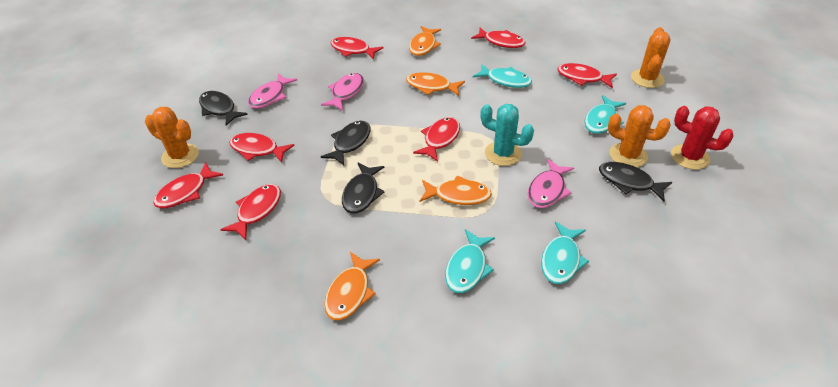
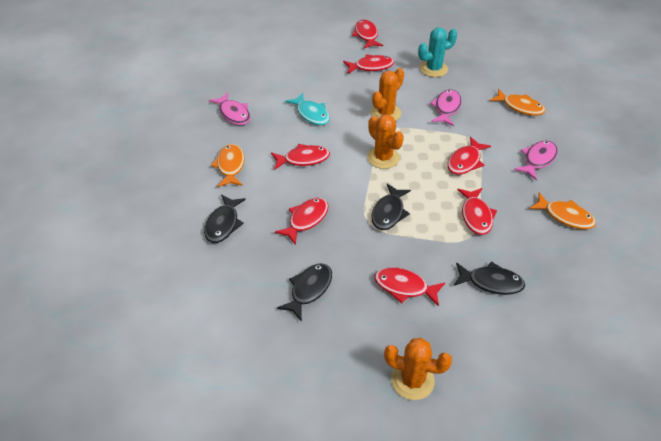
orange fish: 4 -> 3
red cactus: 1 -> 0
turquoise fish: 4 -> 1

